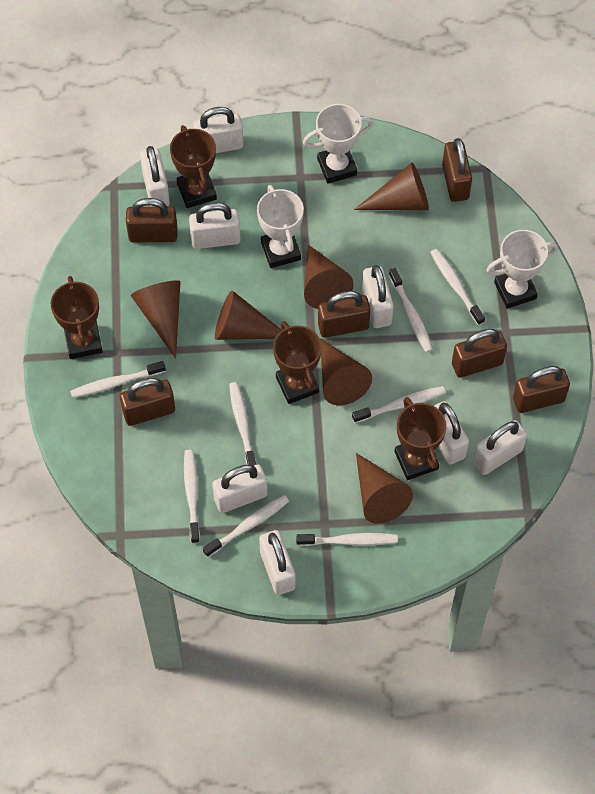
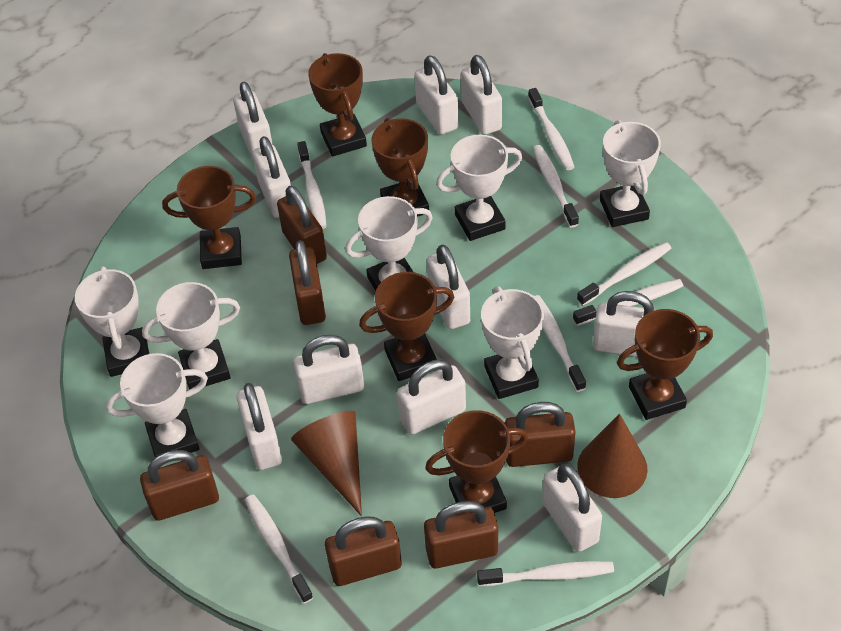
brown cone: 6 -> 2
brown trophy: 4 -> 6
white padlock: 8 -> 10
white trophy: 3 -> 7

